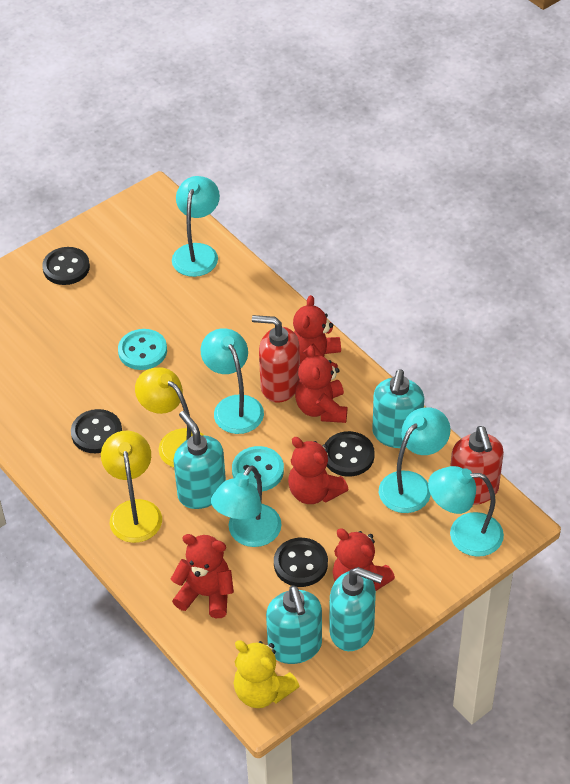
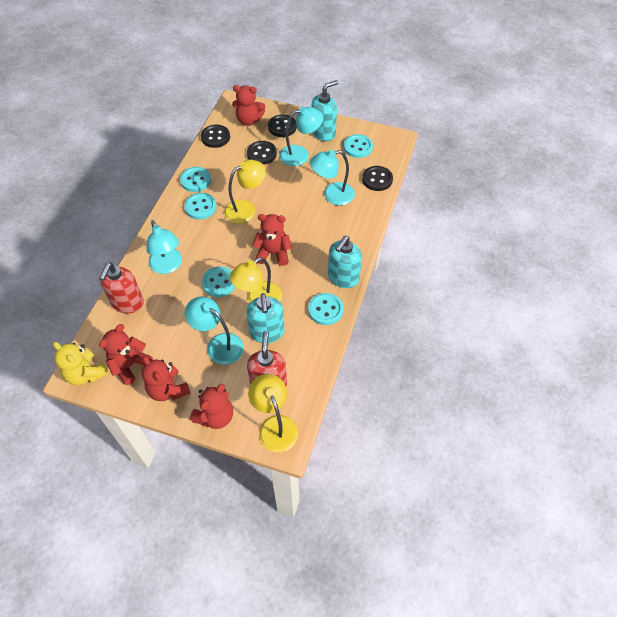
turquoise button: 2 -> 5
turquoise lamp: 5 -> 4
turquoise soap dispenser: 4 -> 3
yellow lamp: 2 -> 3

